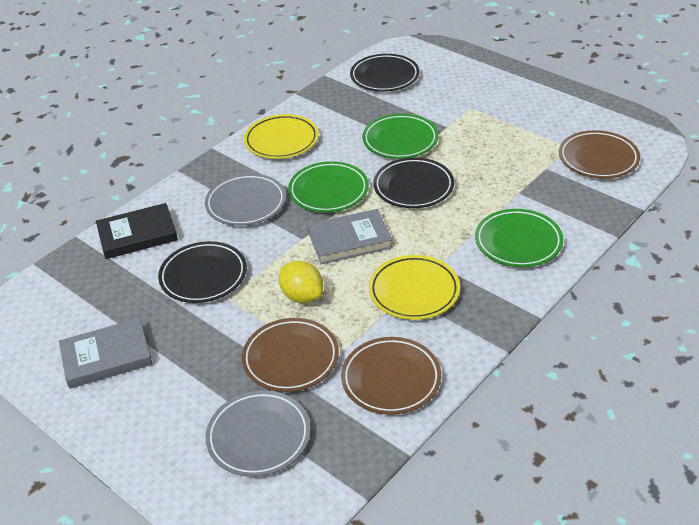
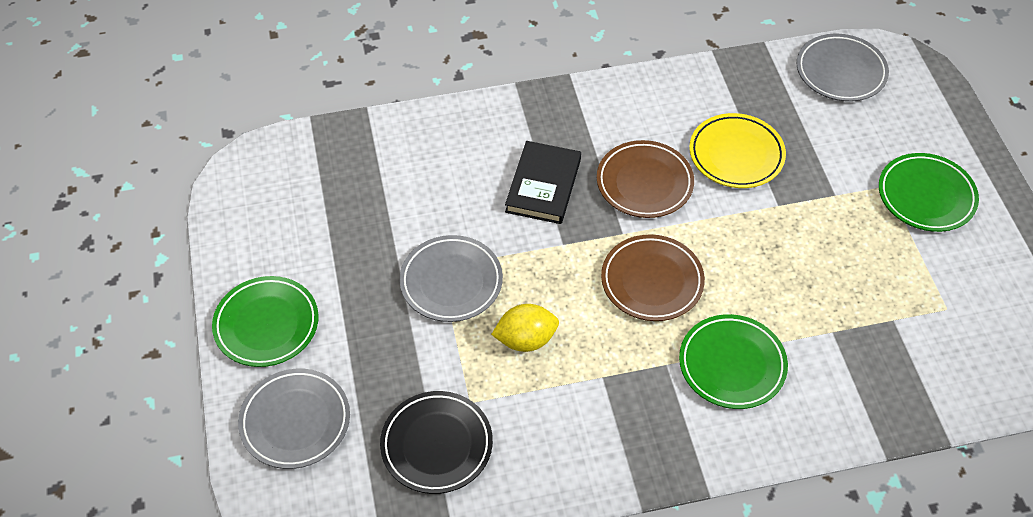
black plate: 3 -> 1
brown plate: 3 -> 2
grey book: 2 -> 0
grey plate: 2 -> 3
yellow plate: 2 -> 1

